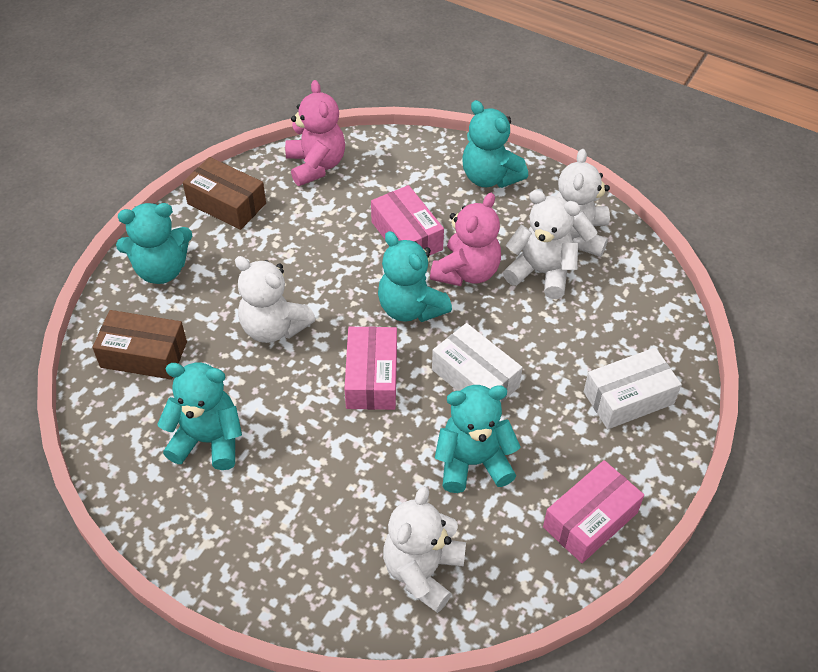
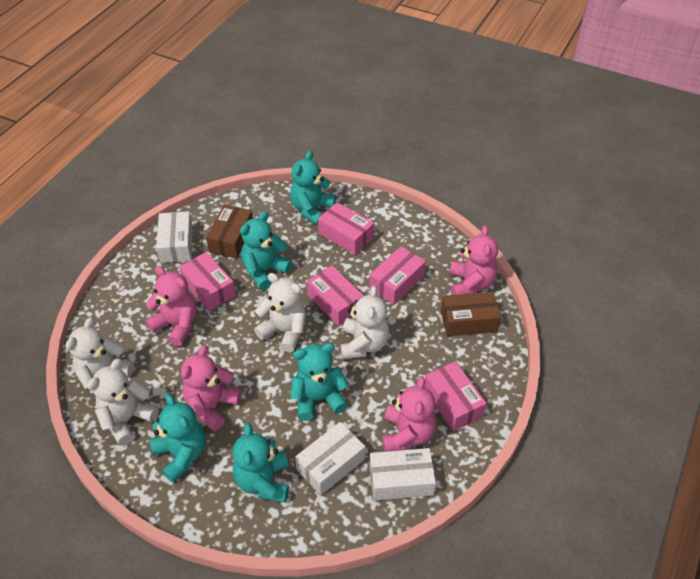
pink box: 3 -> 5
pink teddy bear: 2 -> 4
white box: 2 -> 3

